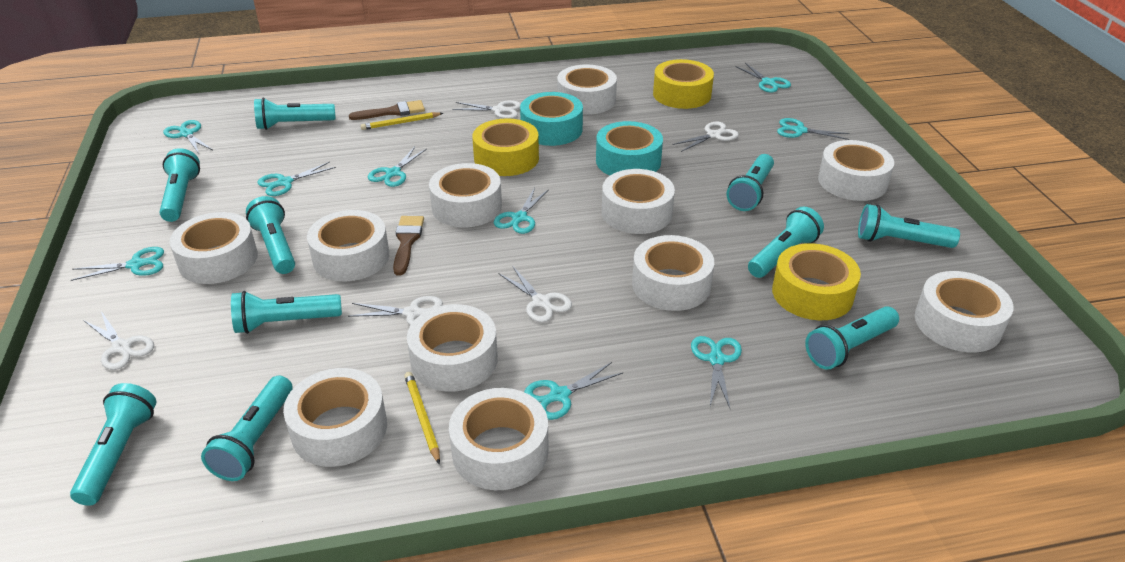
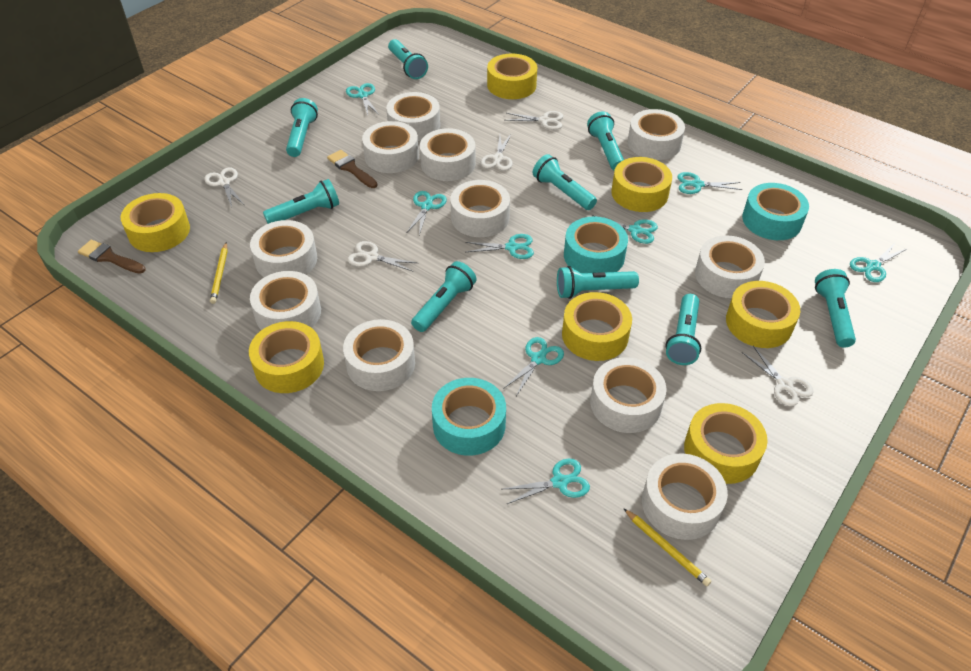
turquoise flashlight: 10 -> 9
turquoise scissors: 9 -> 8
turquoise tape: 2 -> 3
yellow tape: 3 -> 7

